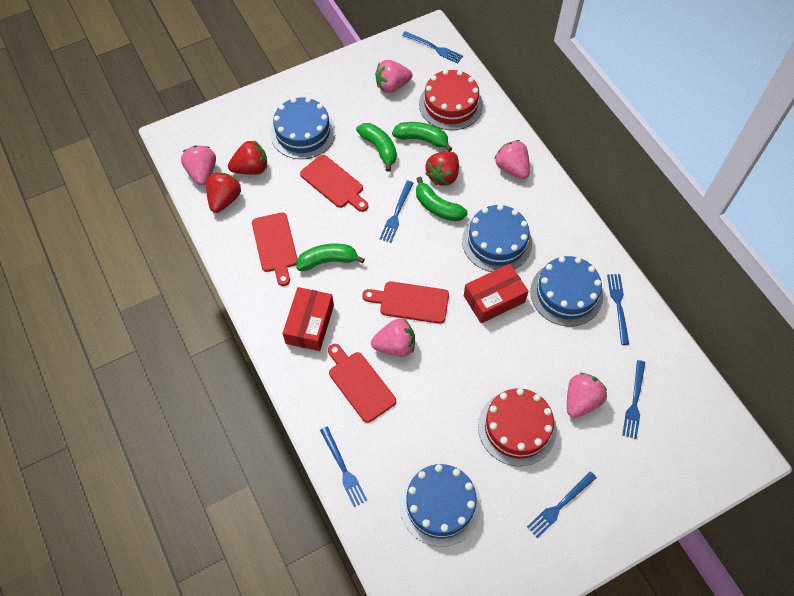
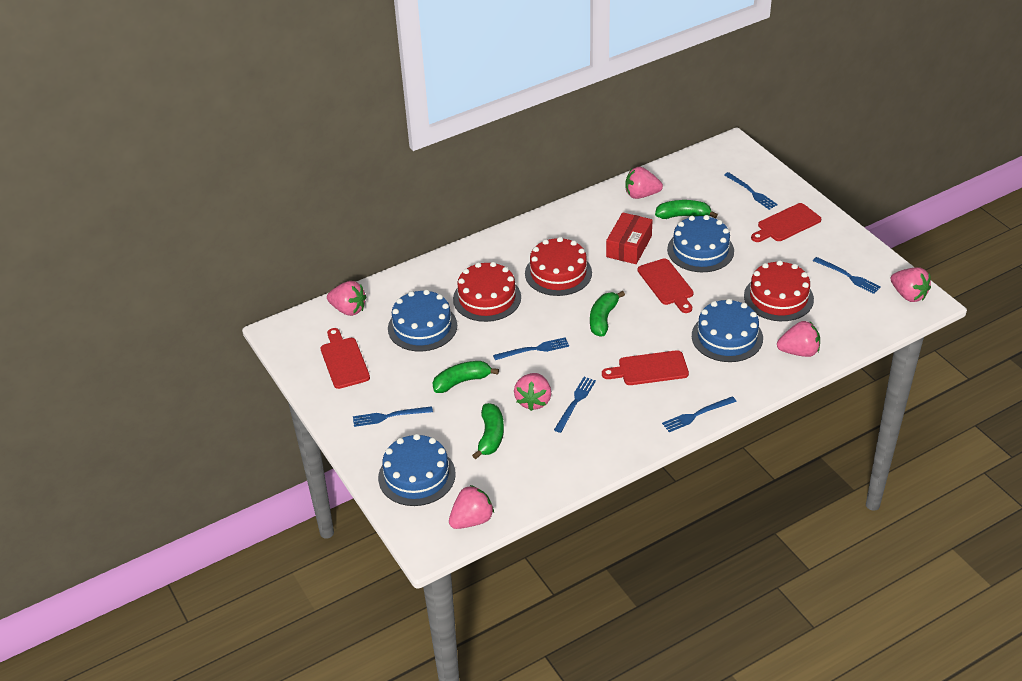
pink strawberry: 5 -> 6
red box: 2 -> 1
red cake: 2 -> 3
red strawberry: 3 -> 0

